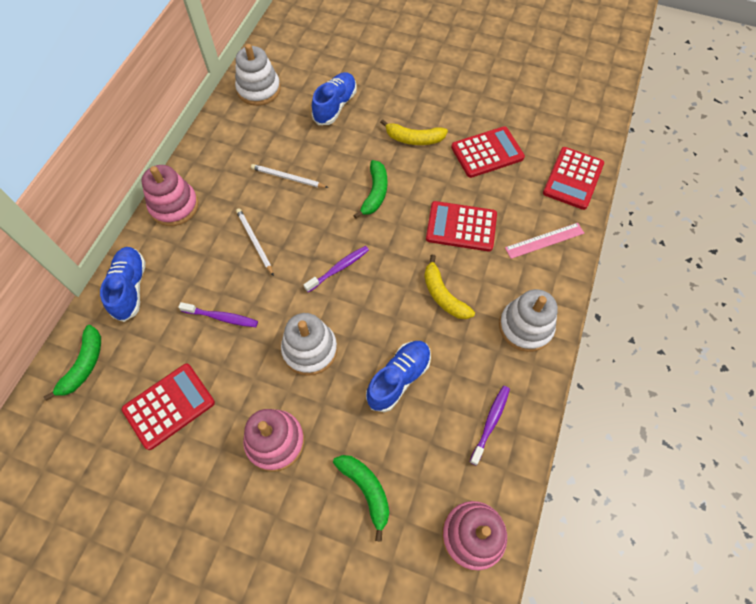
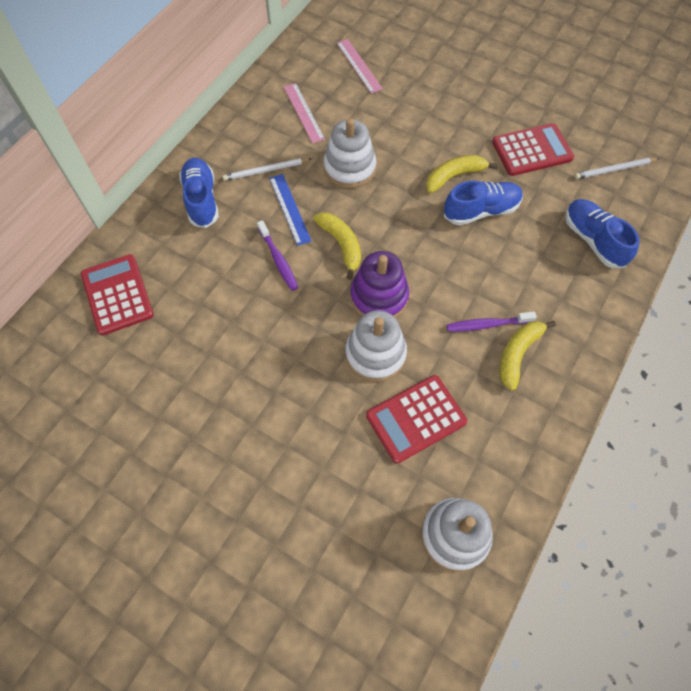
blue ruler: 0 -> 1
green banana: 3 -> 0
pink ruler: 1 -> 2
pink stacking toy: 3 -> 0
purple stacking toy: 0 -> 1
purple toothbrush: 3 -> 2
red calculator: 4 -> 3
yellow banana: 2 -> 3

